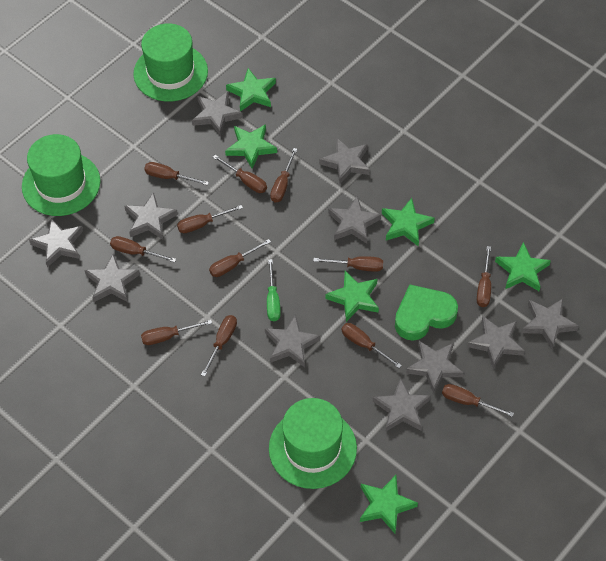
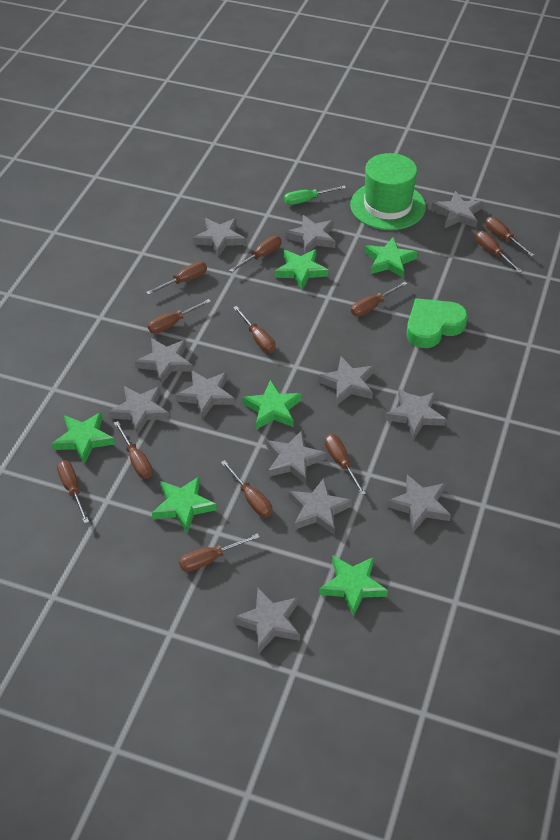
green hat: 3 -> 1
grey star: 11 -> 12

